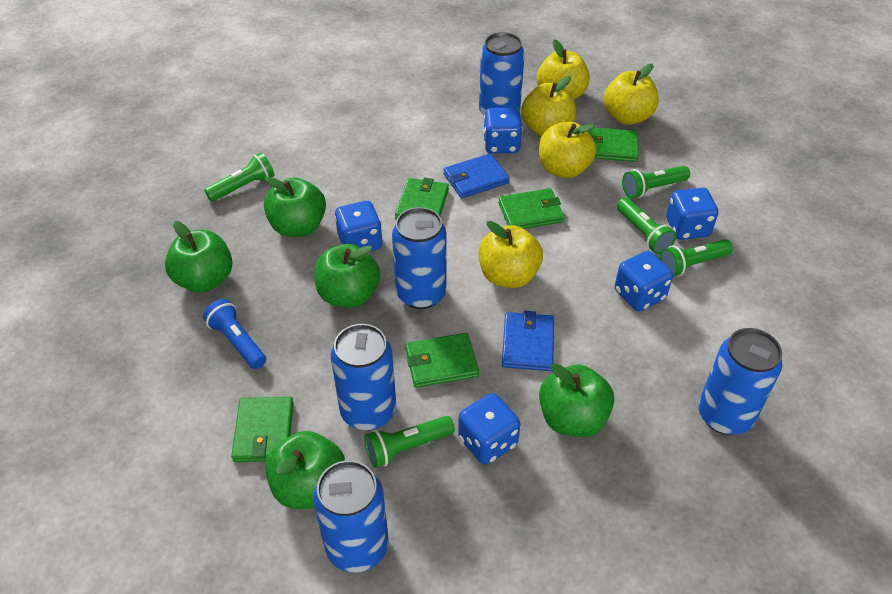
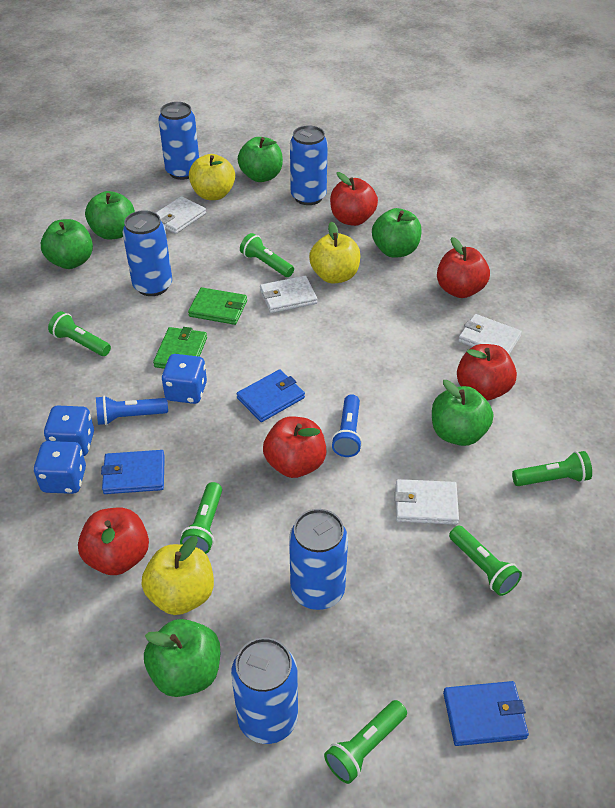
blue dice: 5 -> 3
blue flashlight: 1 -> 2
blue wallet: 2 -> 3
green apple: 5 -> 6
green flashlight: 5 -> 6
green wallet: 5 -> 2
red apple: 0 -> 5
white wallet: 0 -> 4
yellow apple: 5 -> 3

